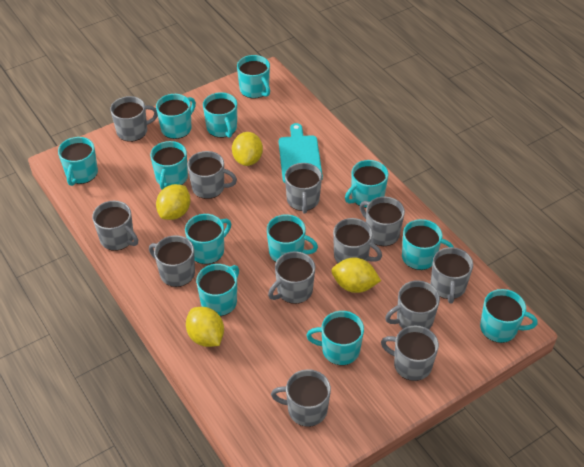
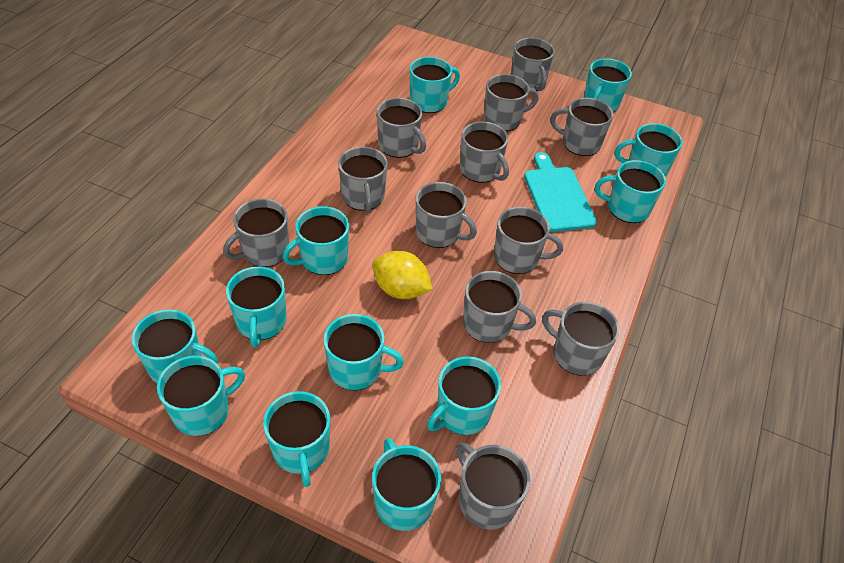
yellow lemon: 4 -> 1

